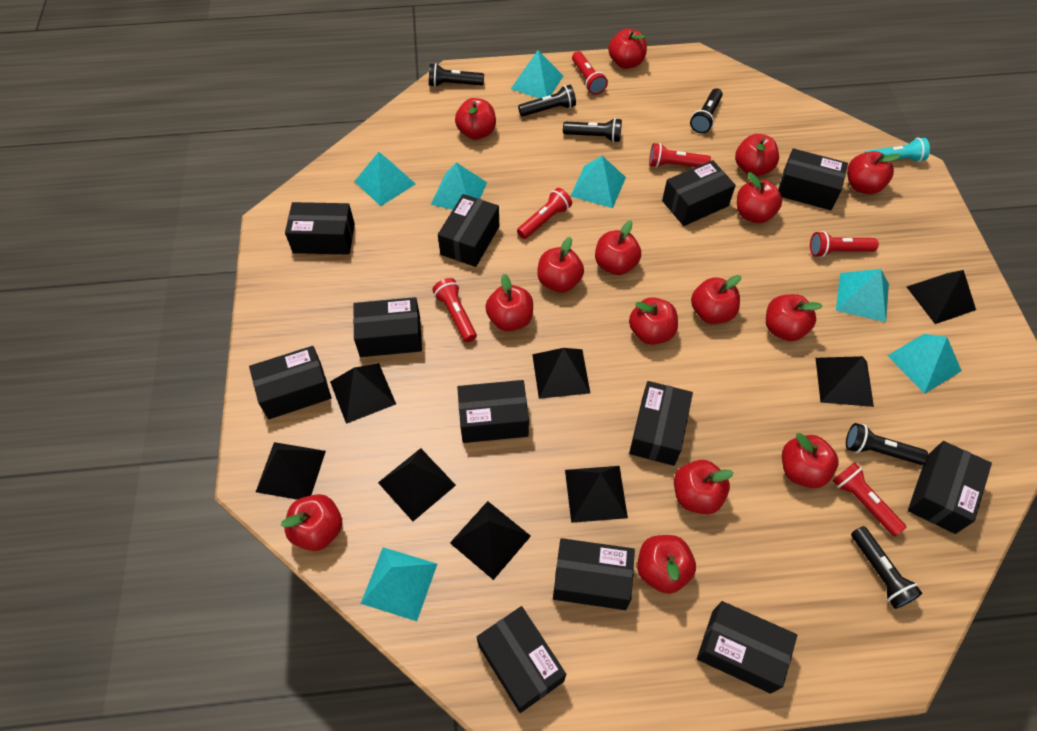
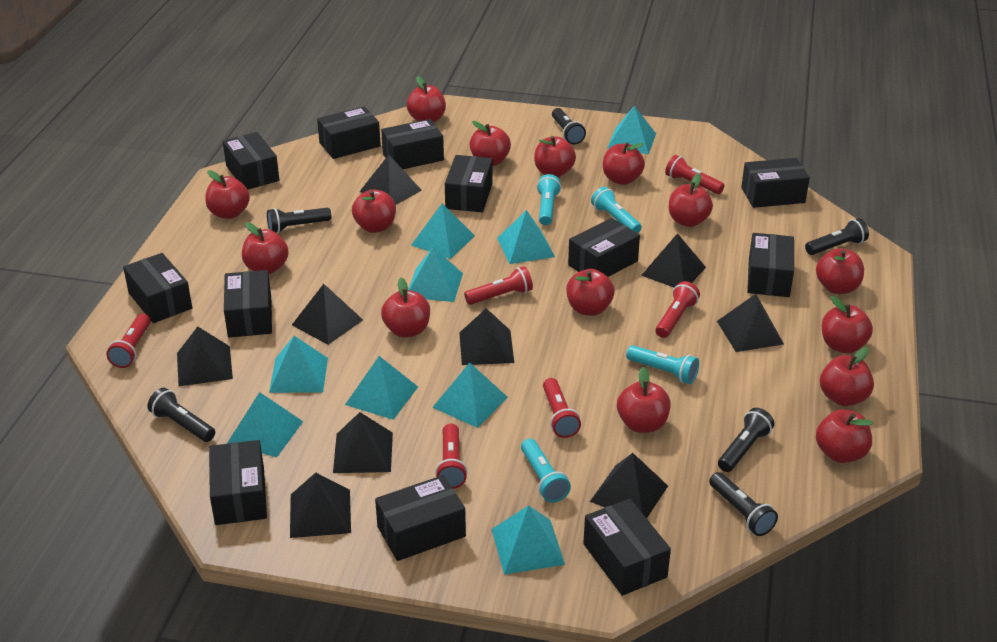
black pyramid: 8 -> 9
turquoise flashlight: 1 -> 4
turquoise pyramid: 7 -> 9

